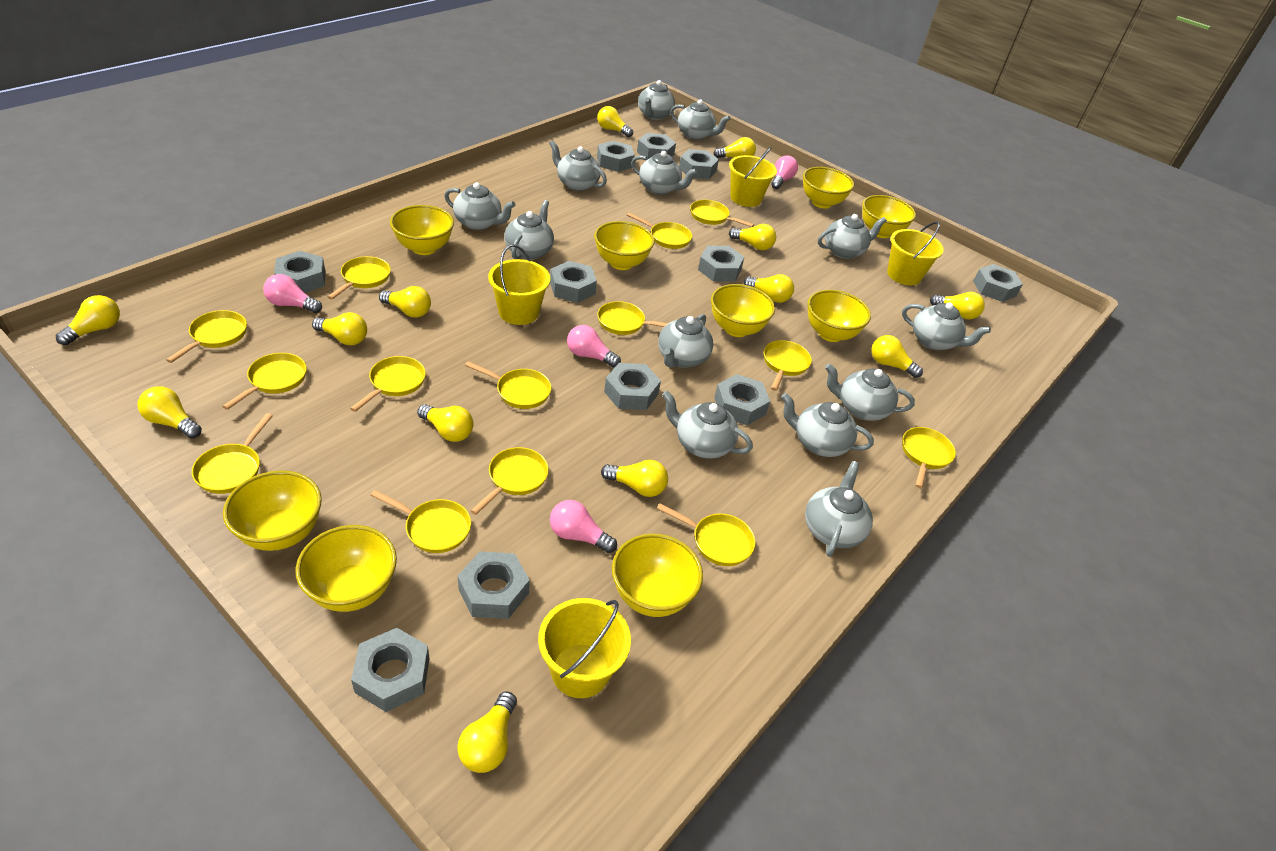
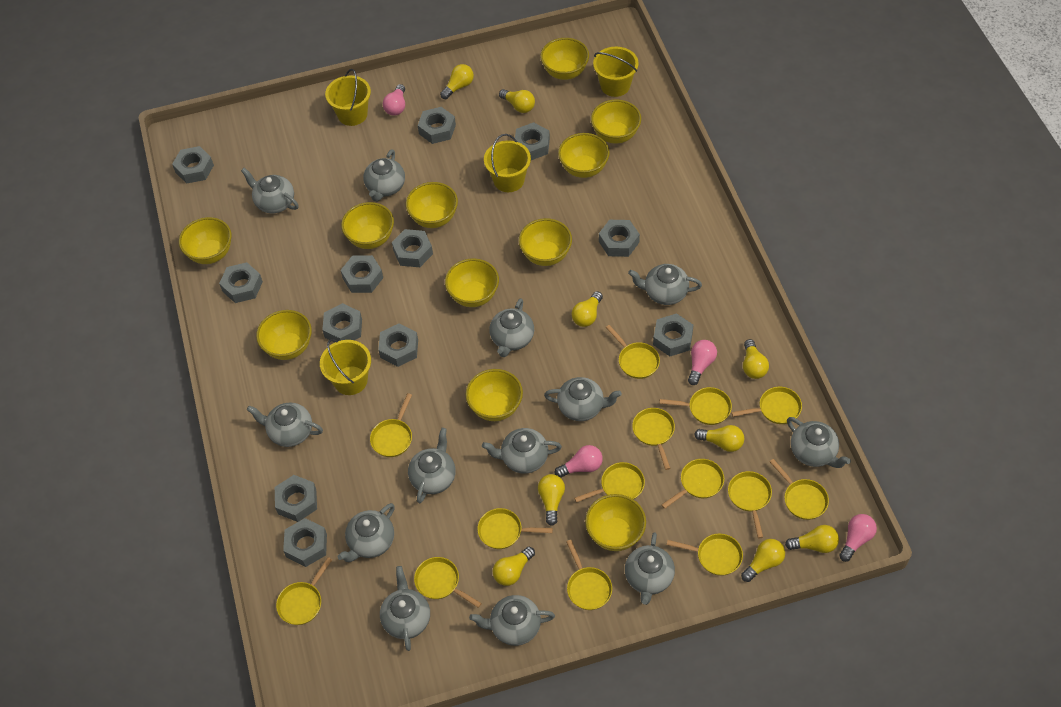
grey nut: 11 -> 12
yellow bowl: 9 -> 11
yellow light bulb: 13 -> 9

